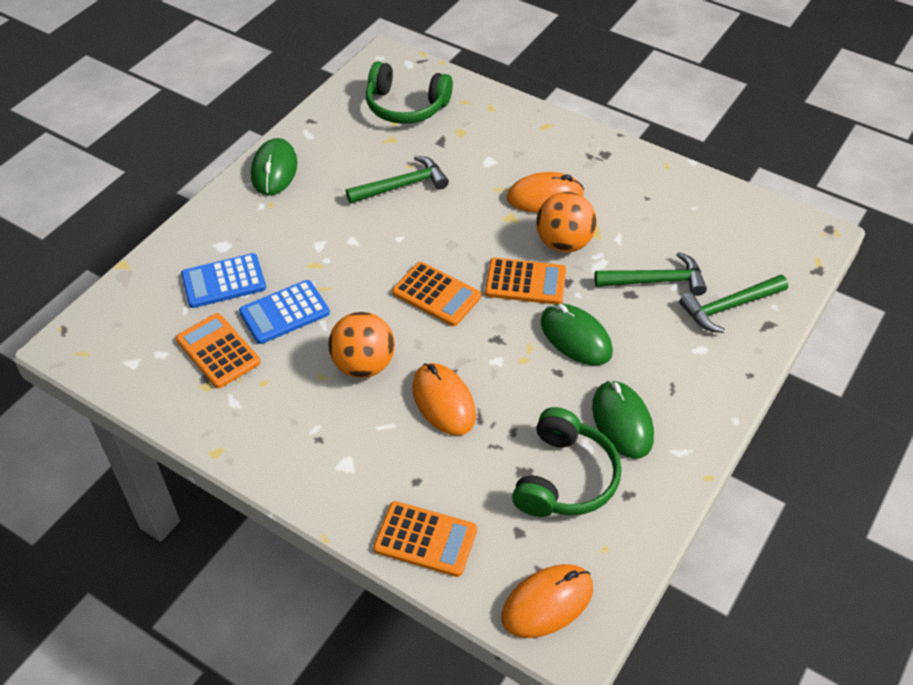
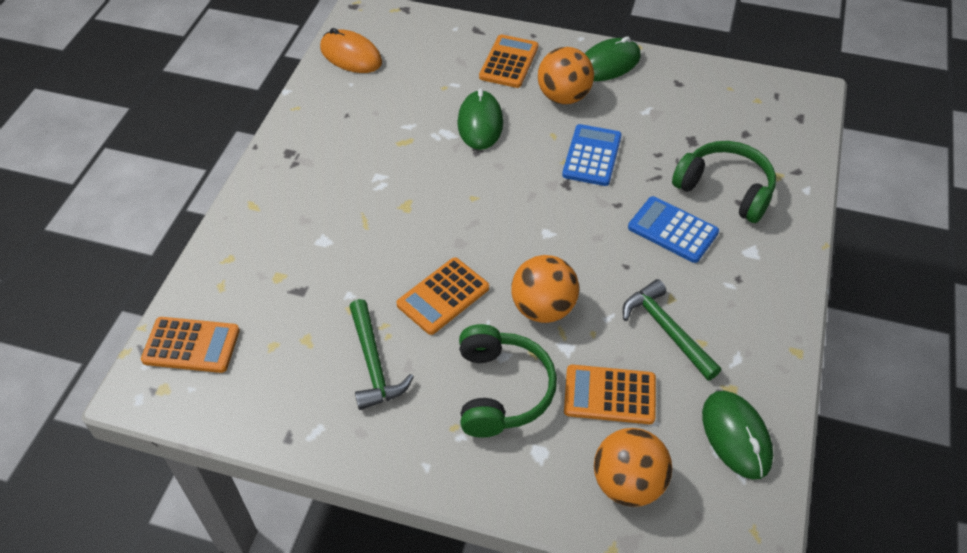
green hammer: 3 -> 2
orange ball: 2 -> 3
orange mouse: 3 -> 1

